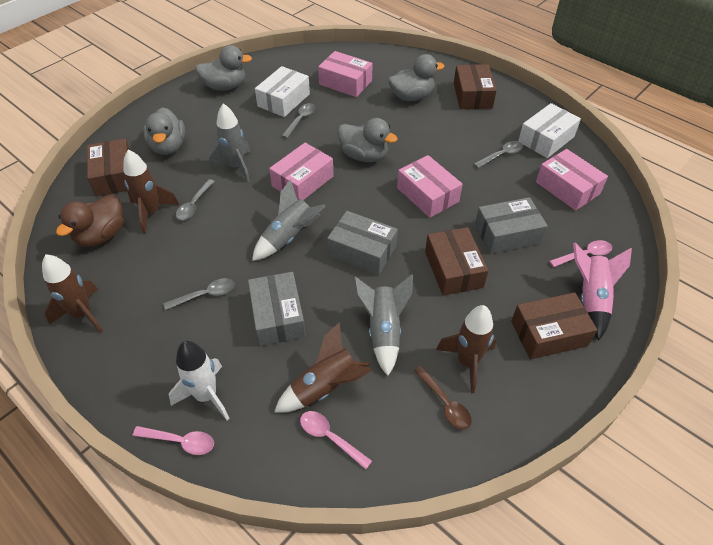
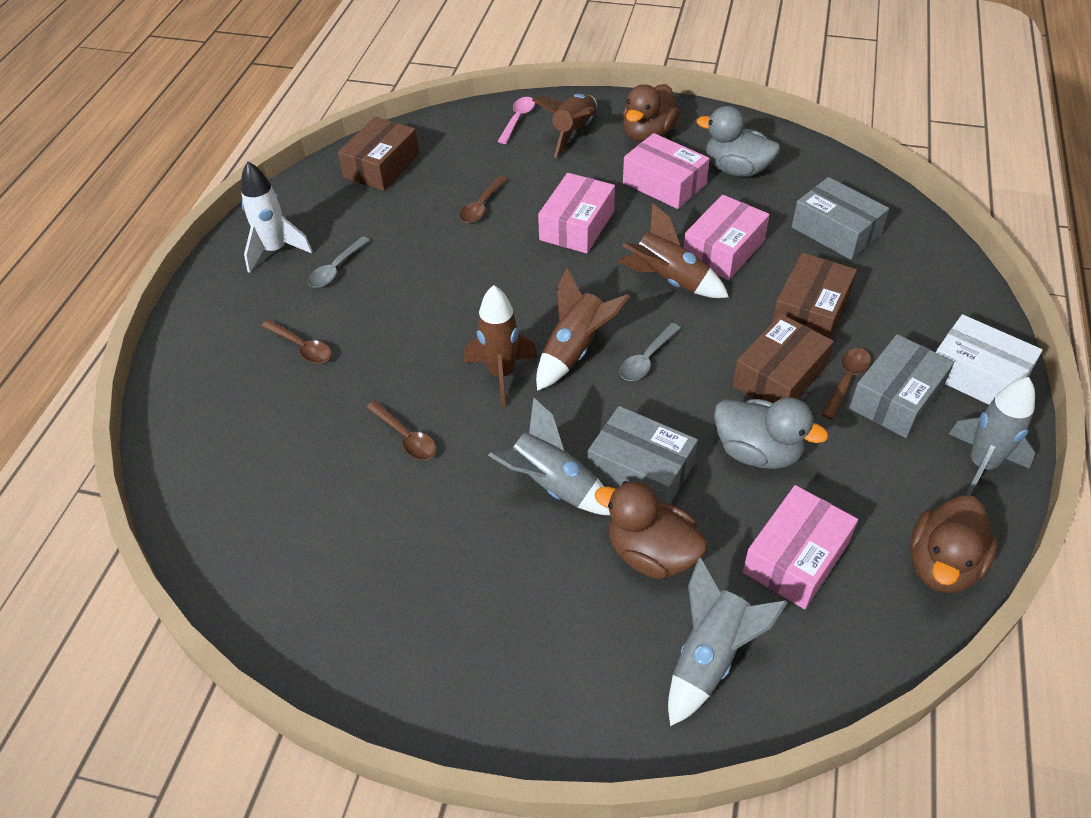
brown box: 4 -> 3
brown duck: 1 -> 3
brown spoon: 1 -> 4
grey duck: 4 -> 2
grey spoon: 4 -> 2
pink rocket: 1 -> 0
pink spoon: 3 -> 1
white box: 2 -> 1

